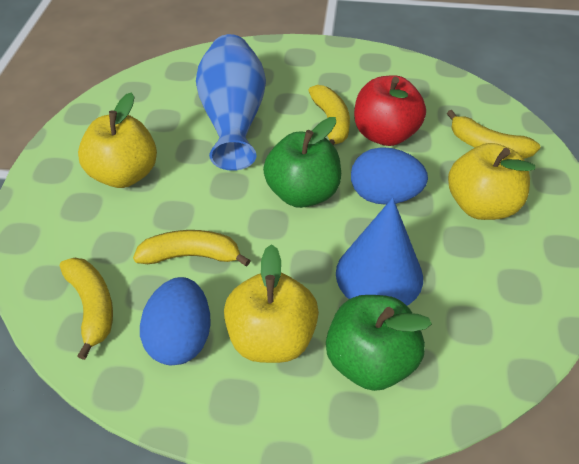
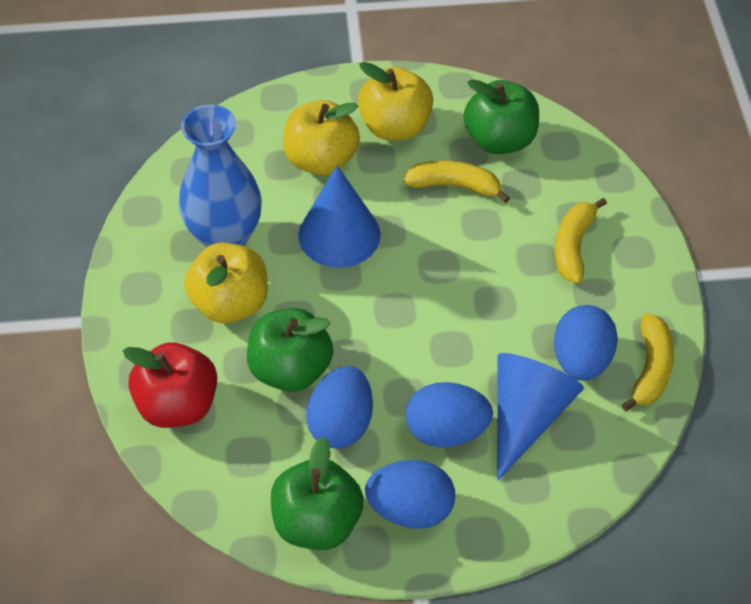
blue cone: 1 -> 2
blue egg: 2 -> 4
green apple: 2 -> 3
yellow banana: 4 -> 3

